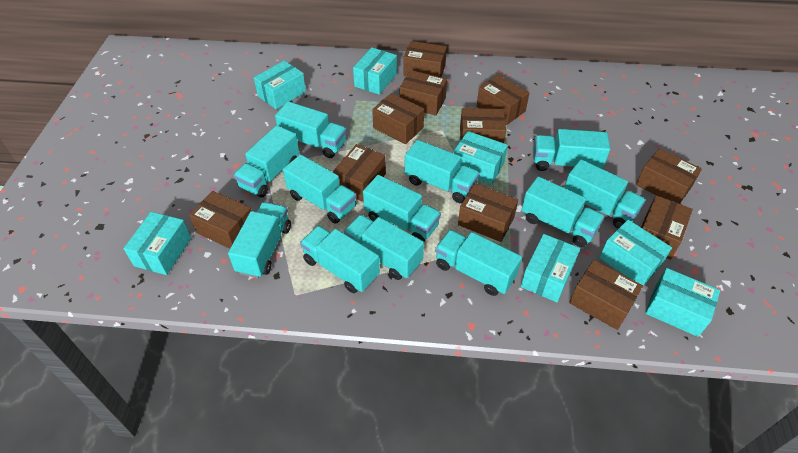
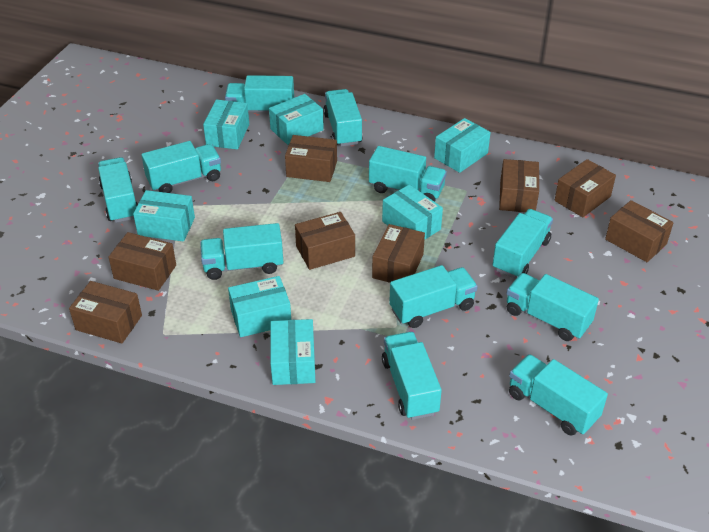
brown box: 11 -> 8
turquoise truck: 12 -> 11

